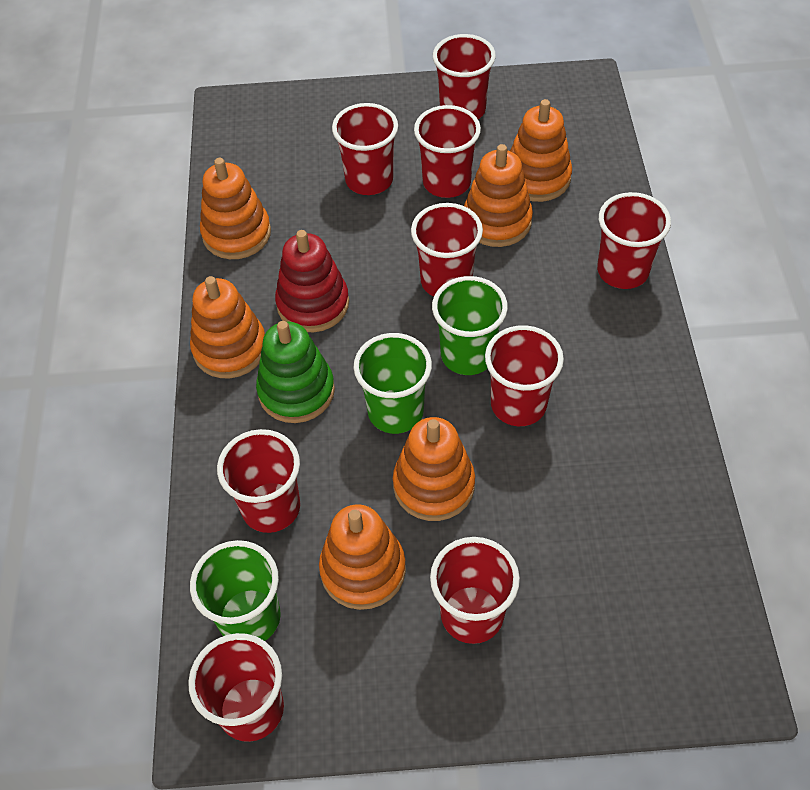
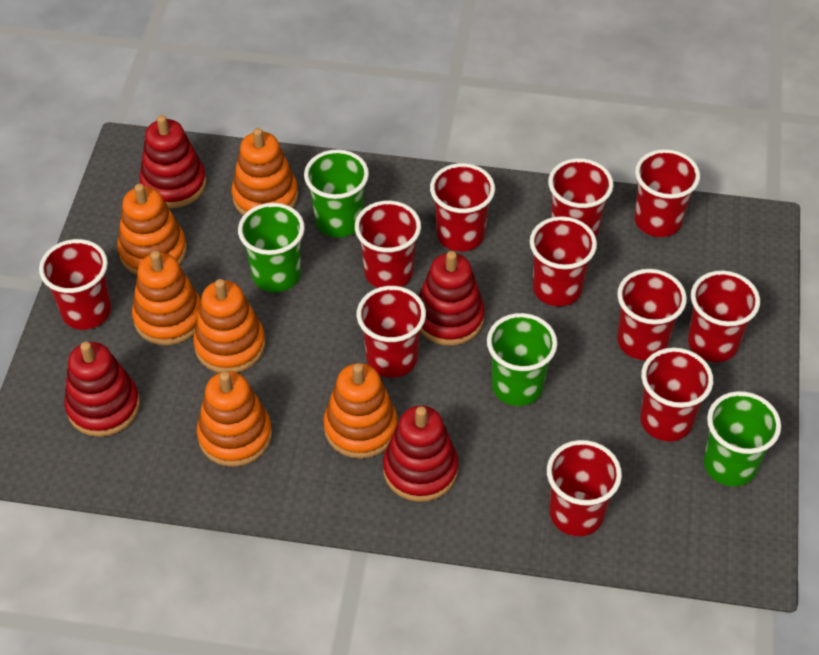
green cup: 3 -> 4
green stacking toy: 1 -> 0
red cup: 9 -> 11
red stacking toy: 1 -> 4

